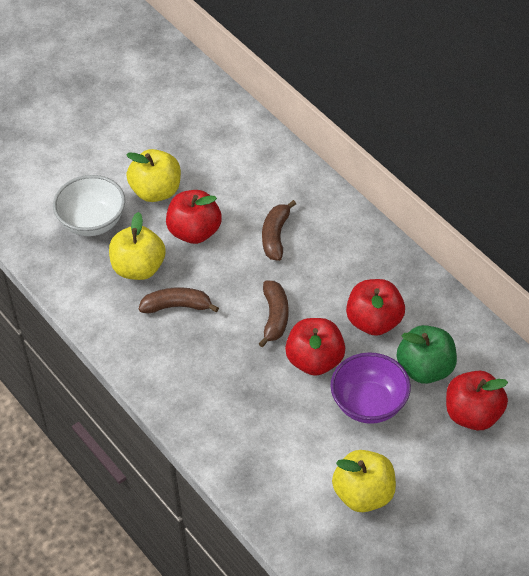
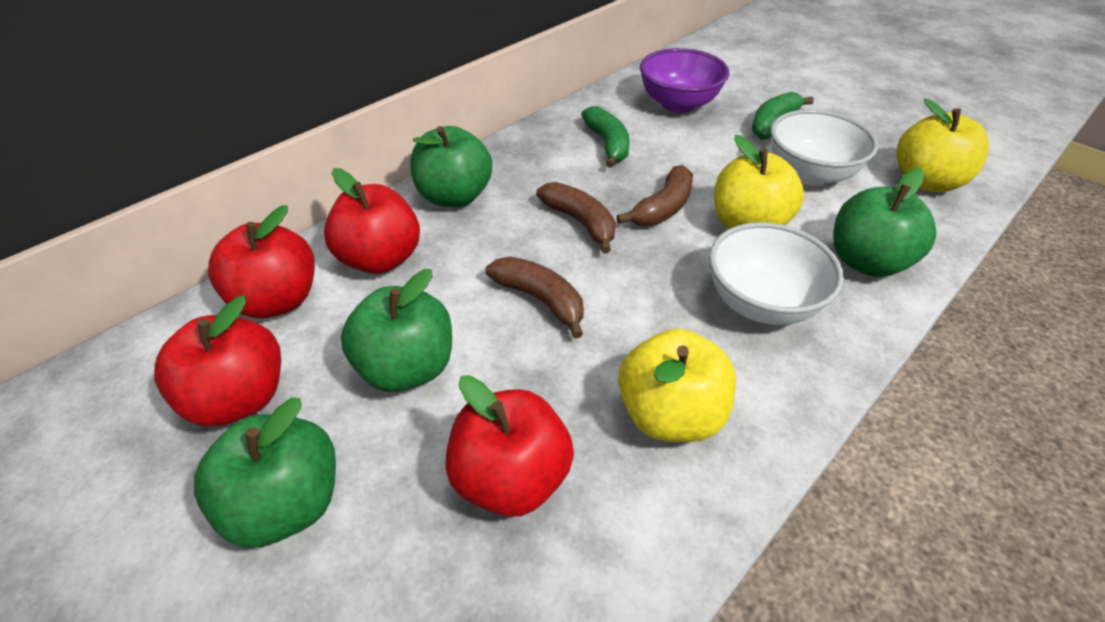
green apple: 1 -> 4
green banana: 0 -> 2
white bowl: 1 -> 2

